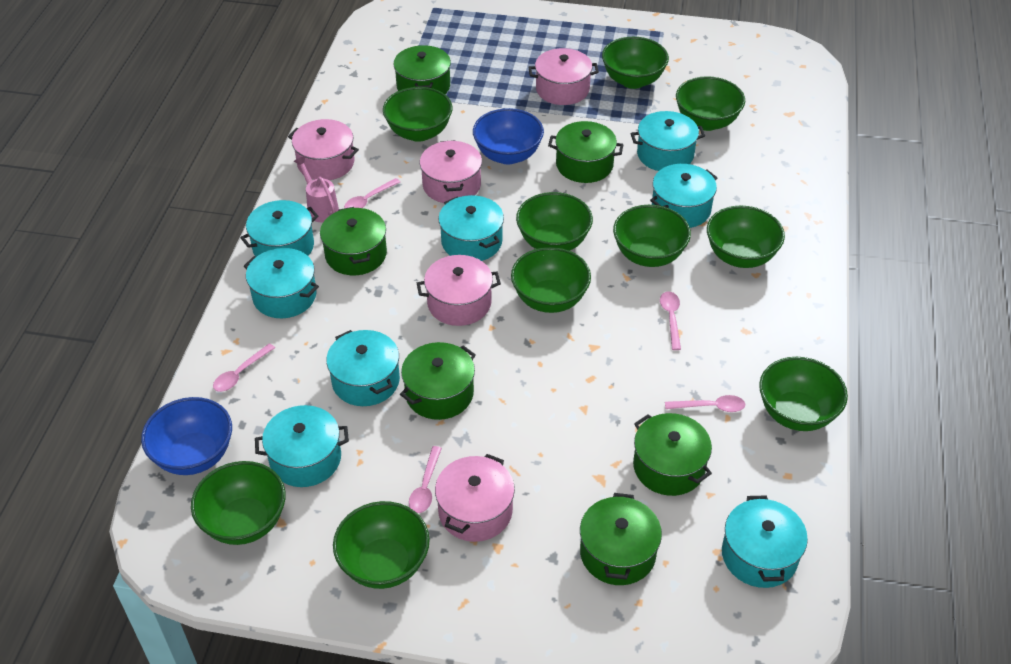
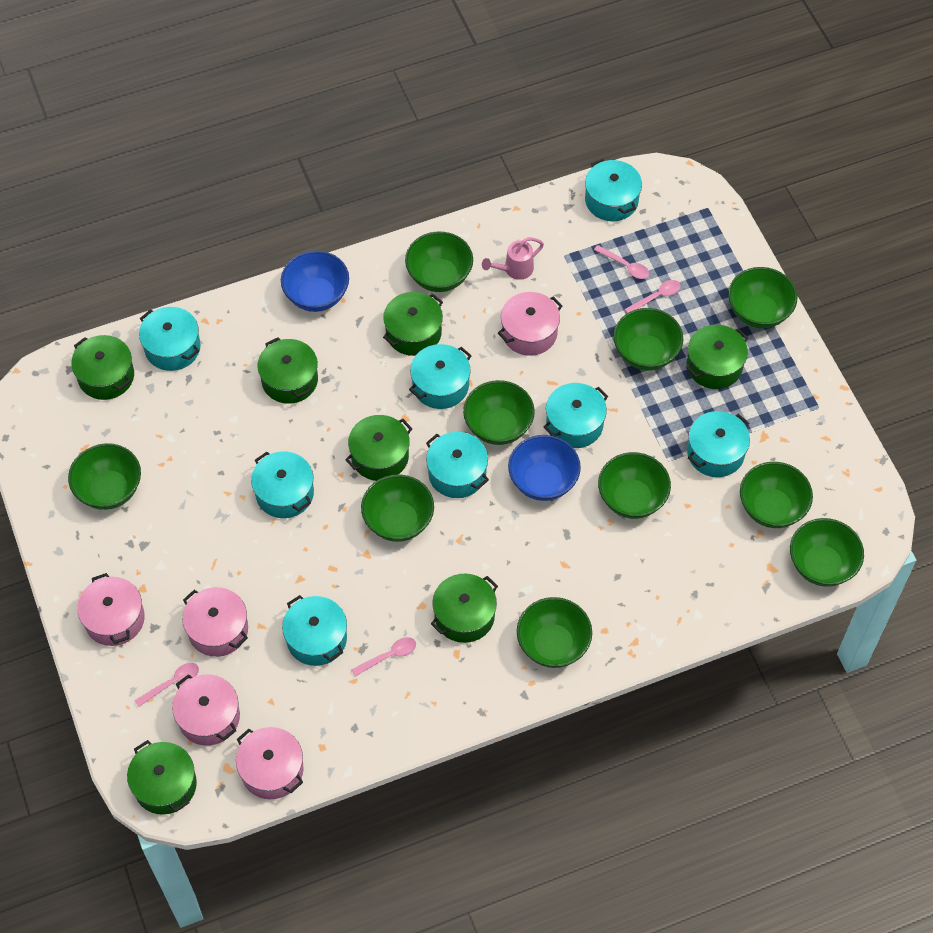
green pot: 6 -> 7
pink spoon: 5 -> 4

